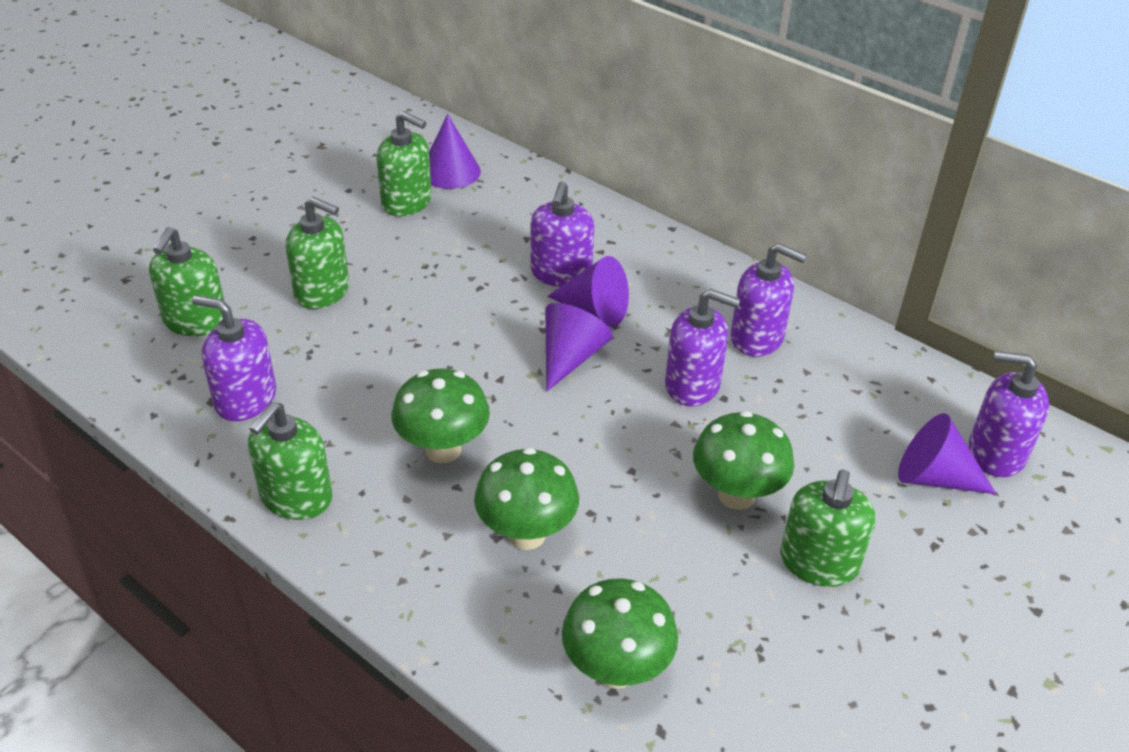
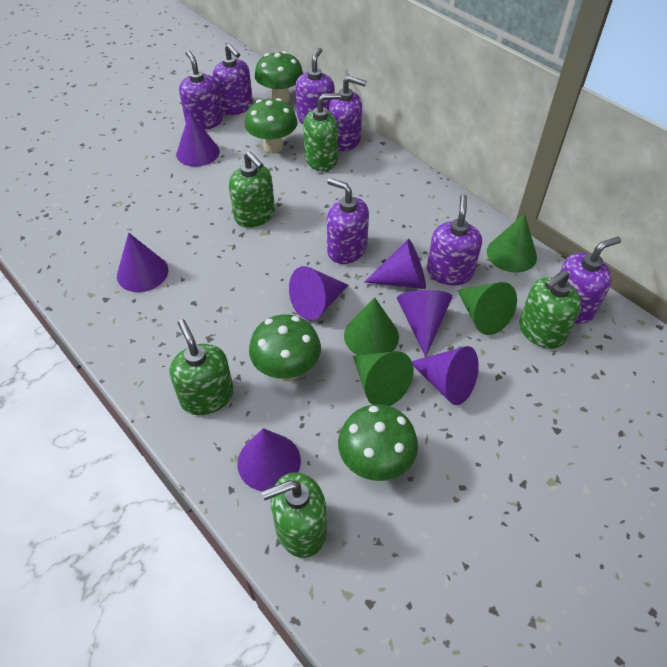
green cone: 0 -> 4
purple cone: 4 -> 7
purple soap dispenser: 5 -> 7

